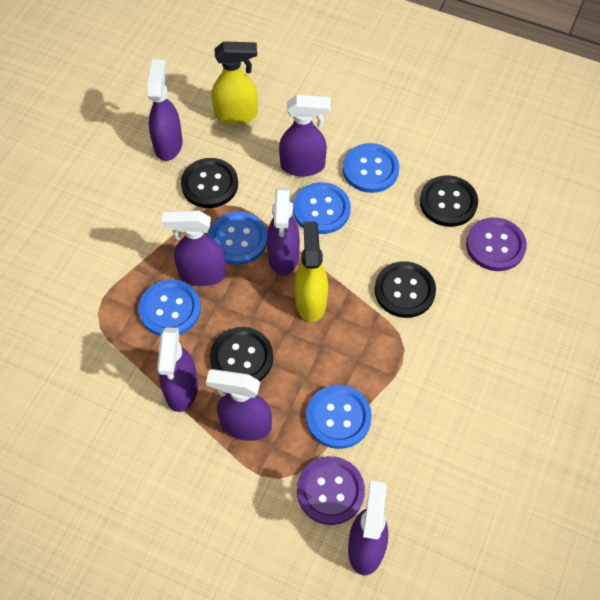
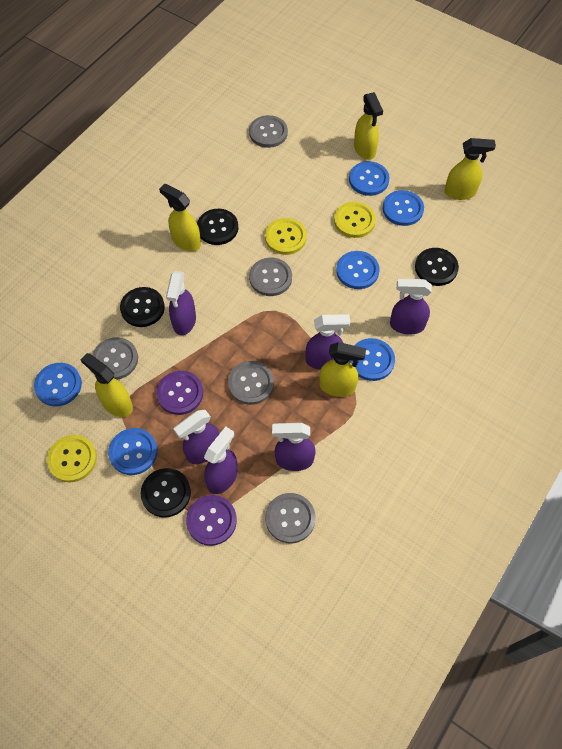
blue button: 5 -> 6
grey button: 0 -> 5
purple spray bottle: 7 -> 6
yellow button: 0 -> 3
yellow spray bottle: 2 -> 5

